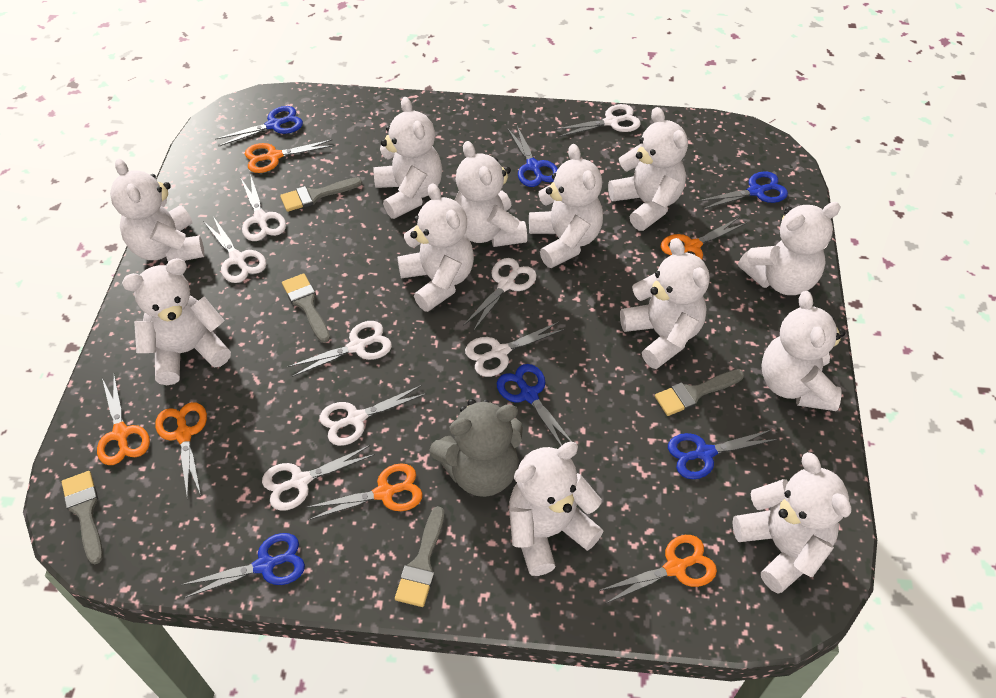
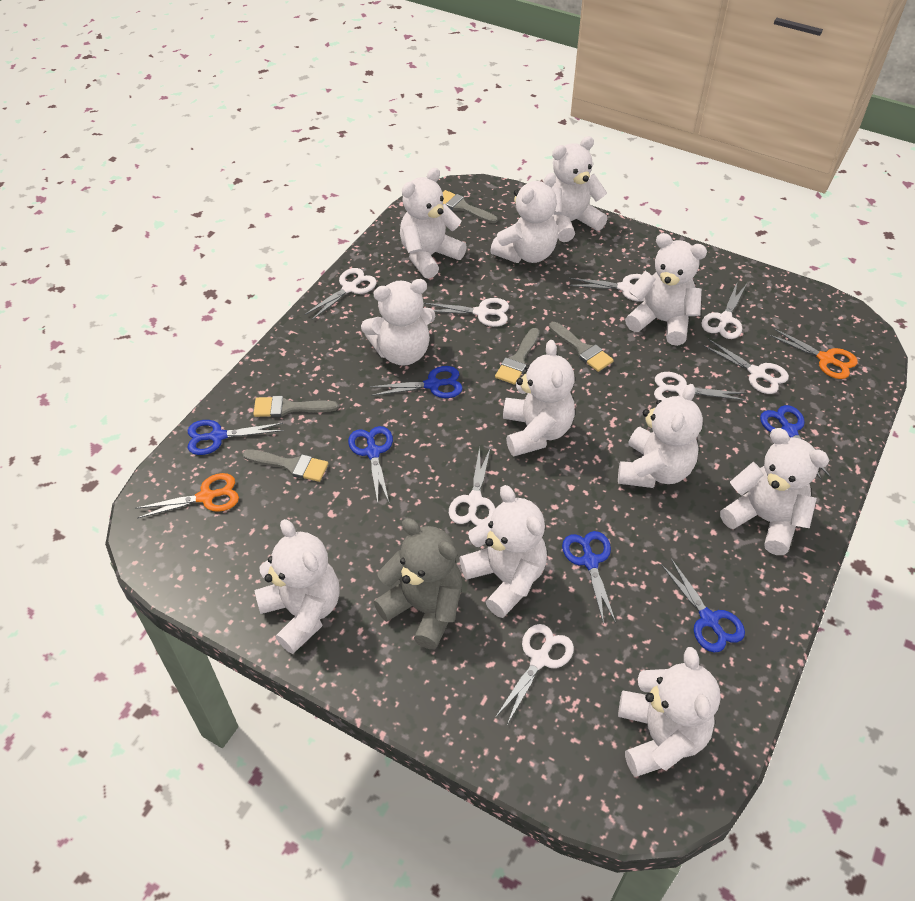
orange scissors: 6 -> 2
white teddy bear: 12 -> 11

